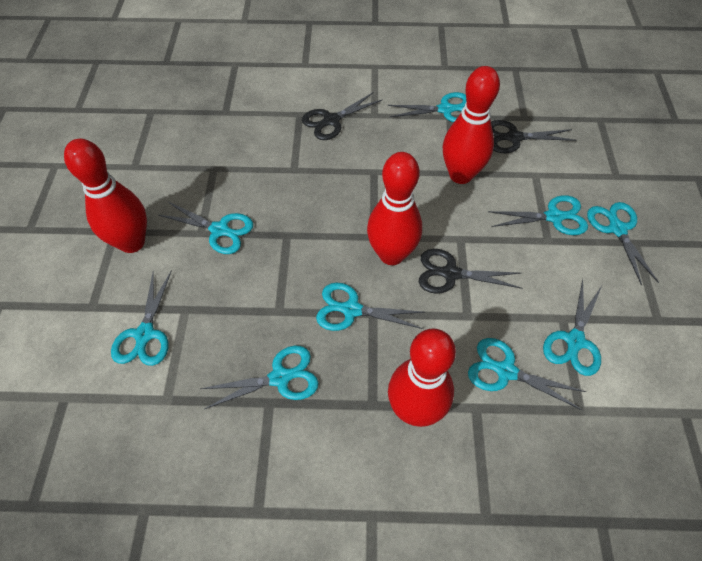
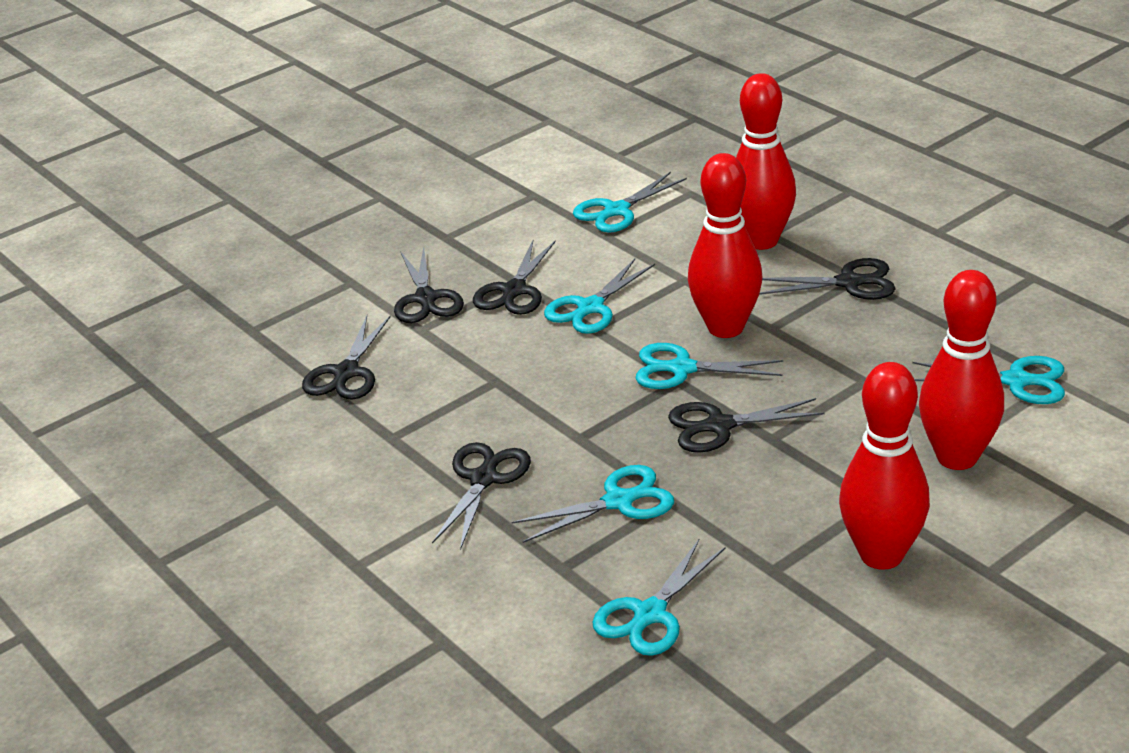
black scissors: 3 -> 6
turquoise scissors: 9 -> 6

